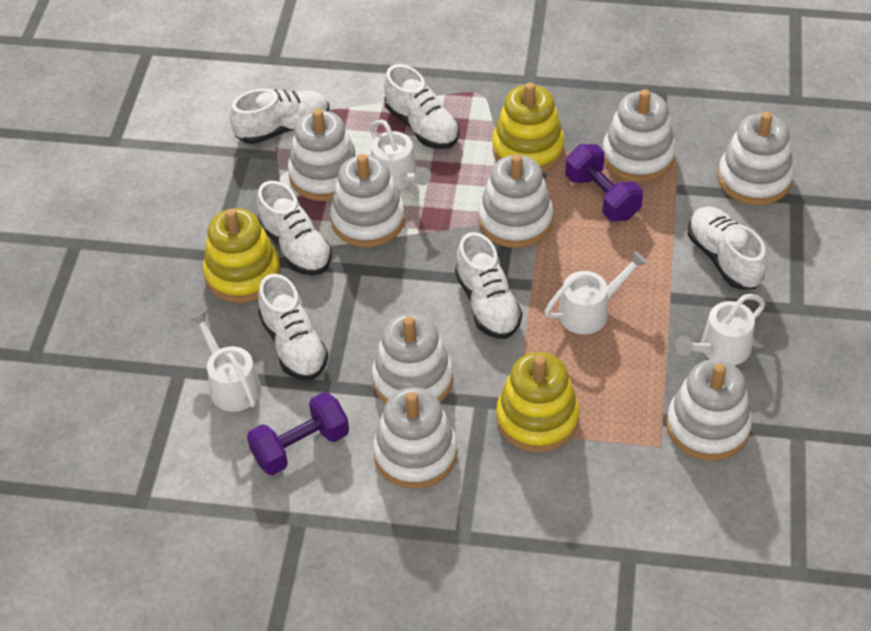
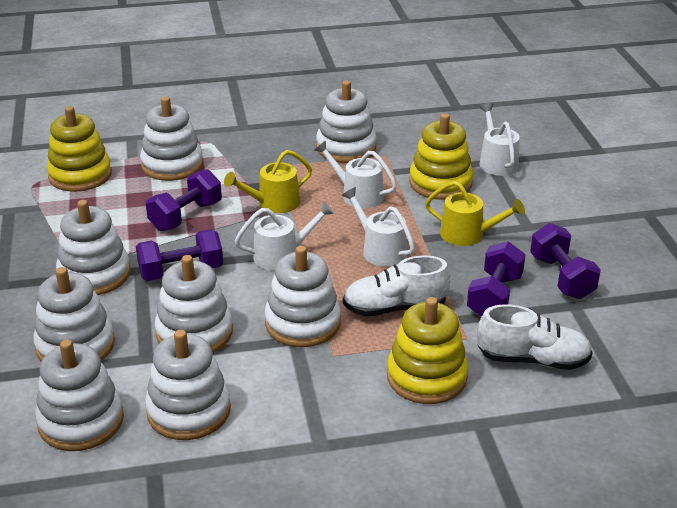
purple dumbbell: 2 -> 4
white shoe: 6 -> 2
yellow watering can: 0 -> 2

